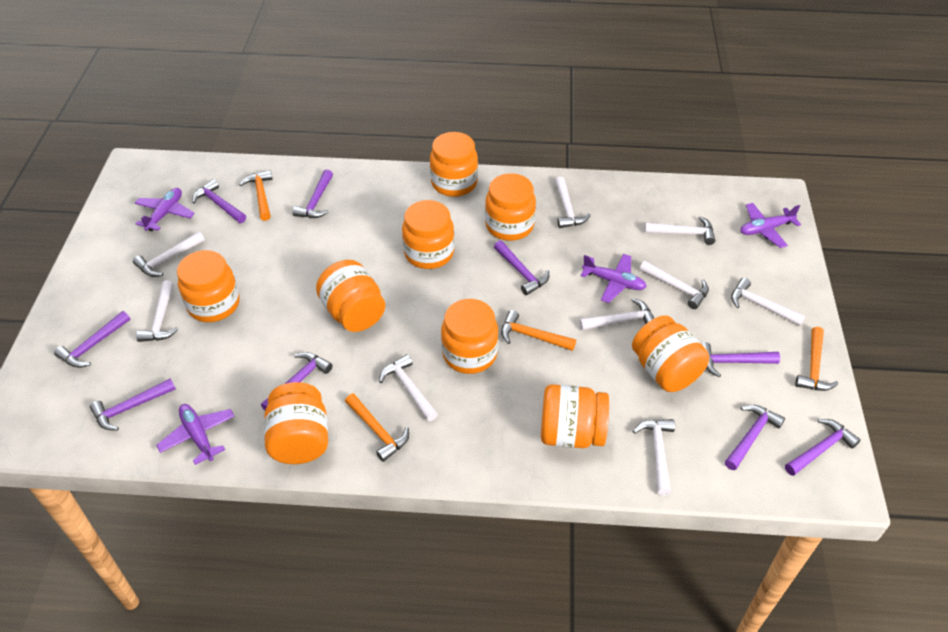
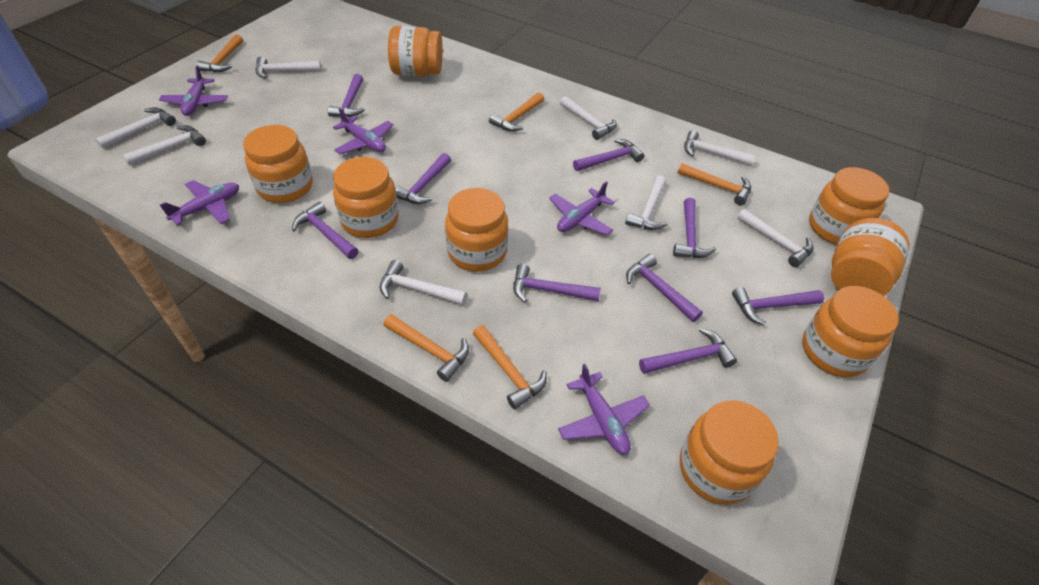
orange hammer: 4 -> 5
orange jar: 9 -> 8
purple plane: 4 -> 5
white hammer: 9 -> 8

